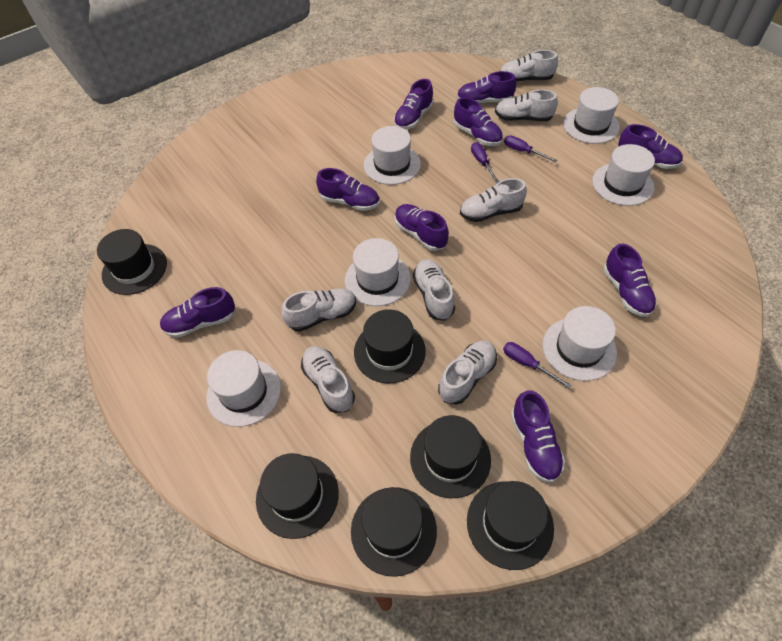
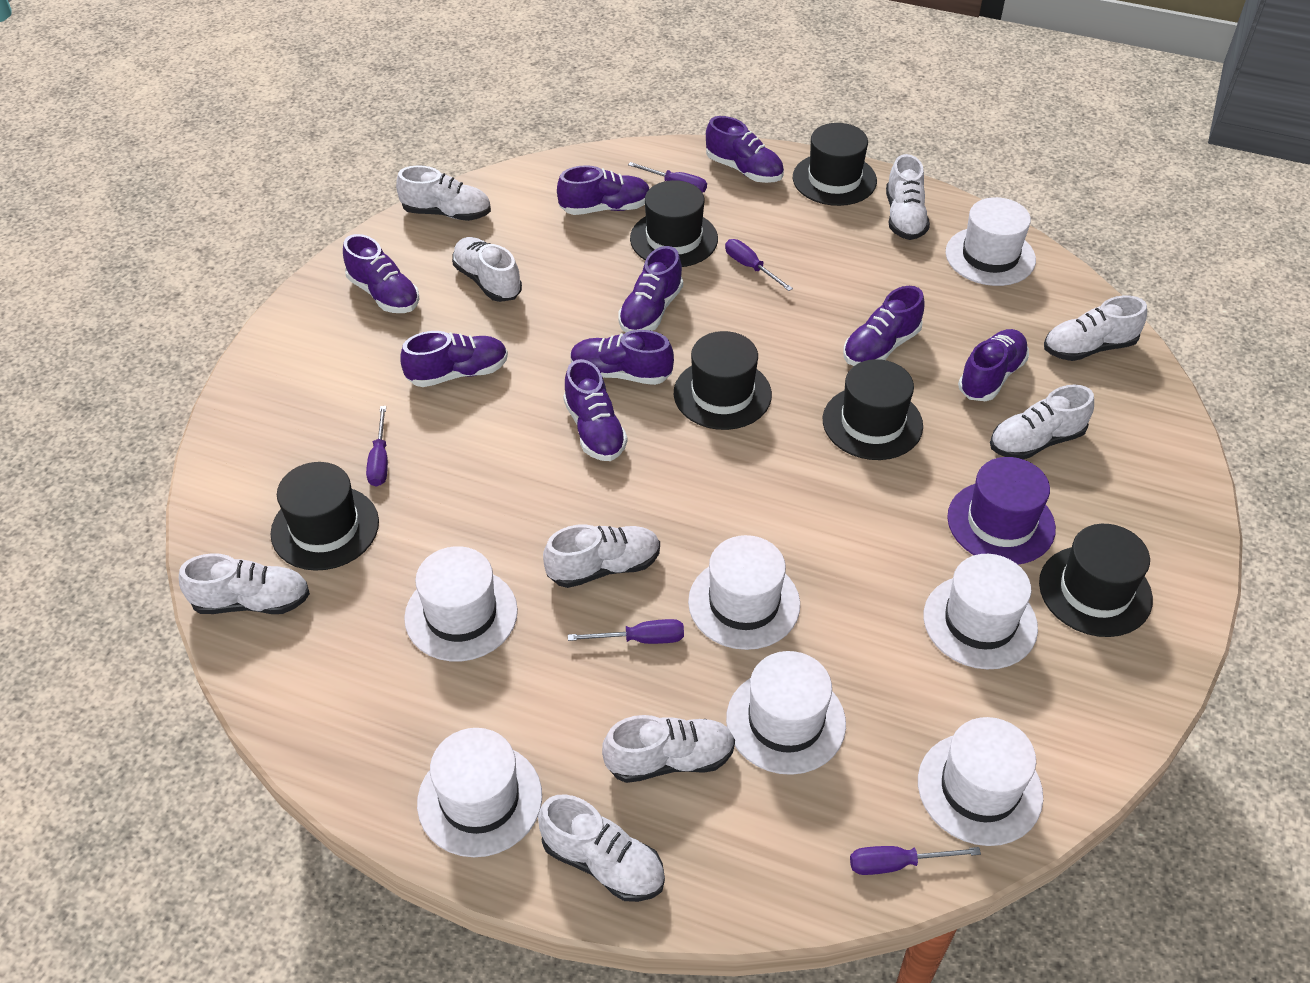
purple hat: 0 -> 1
purple screwdriver: 3 -> 5
white hat: 6 -> 7
white shoe: 7 -> 9

